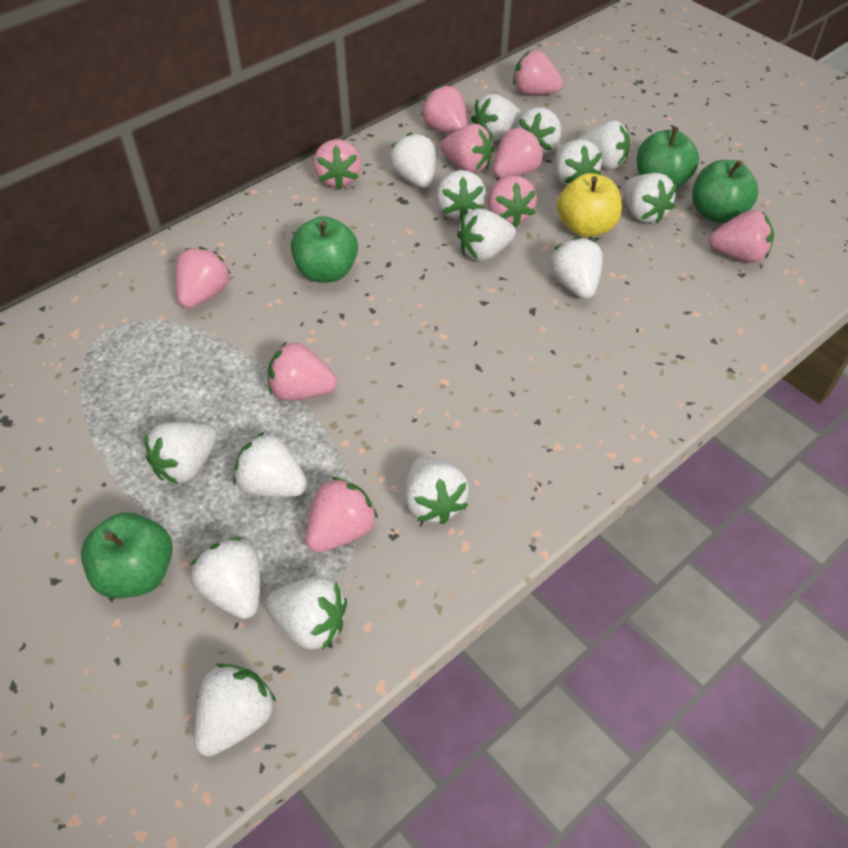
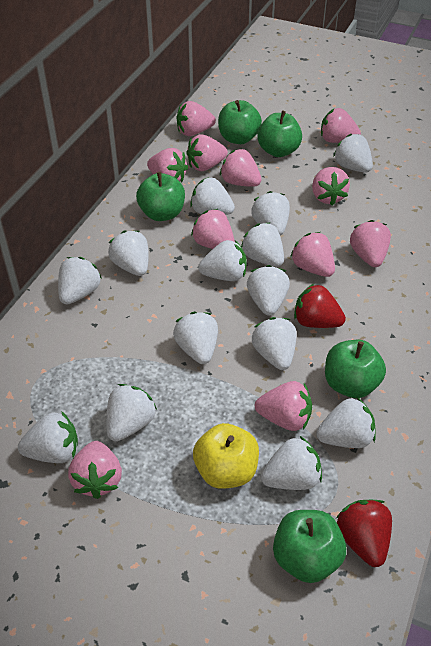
green apple: 4 -> 5
pink strawberry: 10 -> 11
red strawberry: 0 -> 2
white strawberry: 15 -> 14

